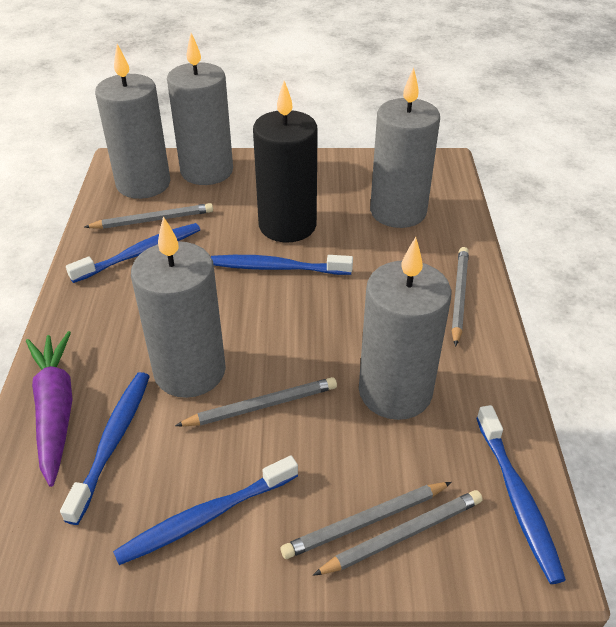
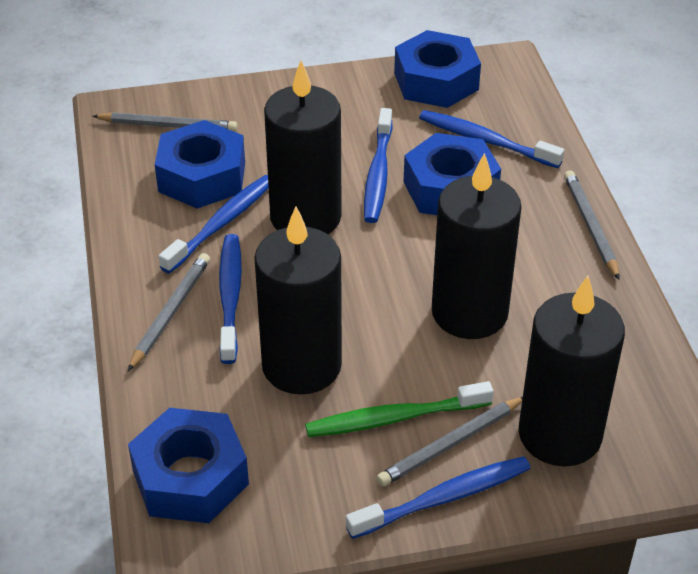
black candle: 1 -> 4
blue nut: 0 -> 4
green toothbrush: 0 -> 1
grey candle: 5 -> 0
grey pencil: 5 -> 4
purple carrot: 1 -> 0

